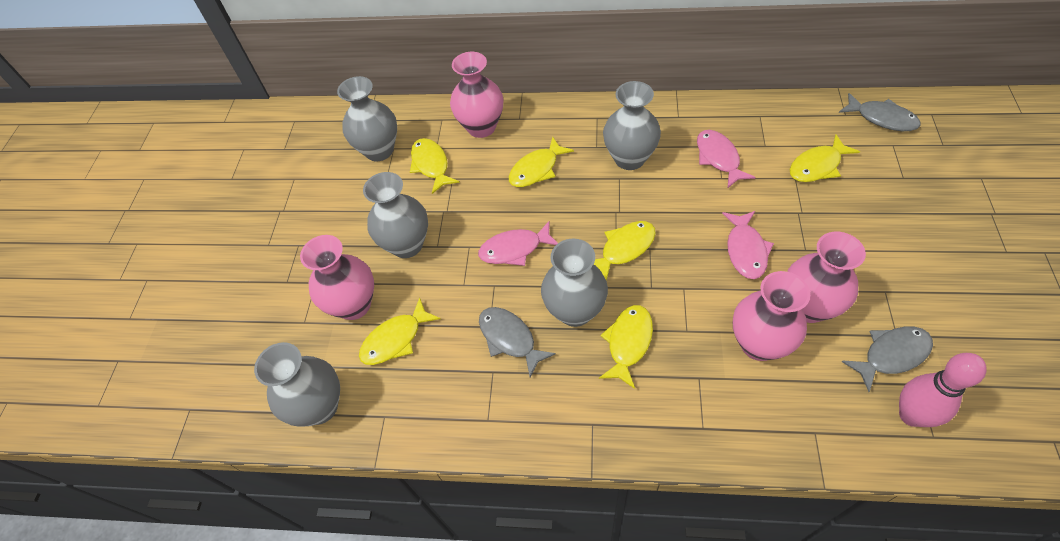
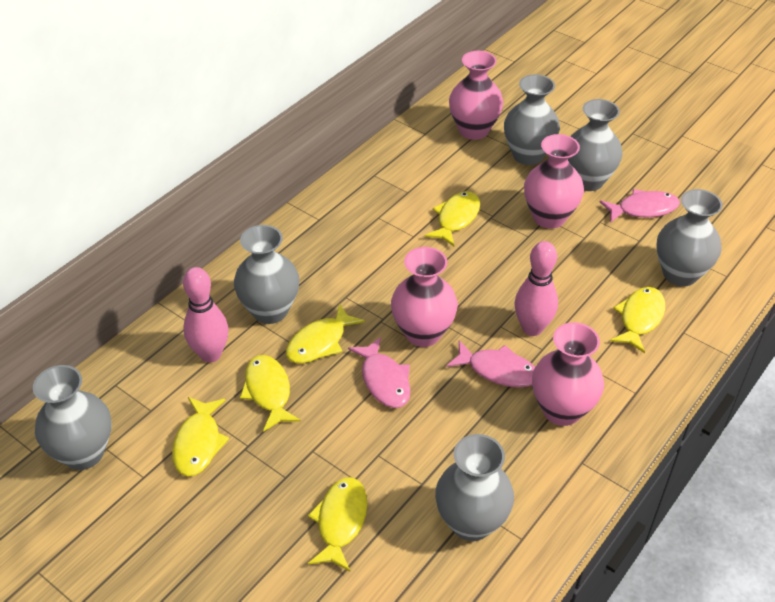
grey fish: 3 -> 0
grey vase: 5 -> 6
pink bowling pin: 1 -> 2

